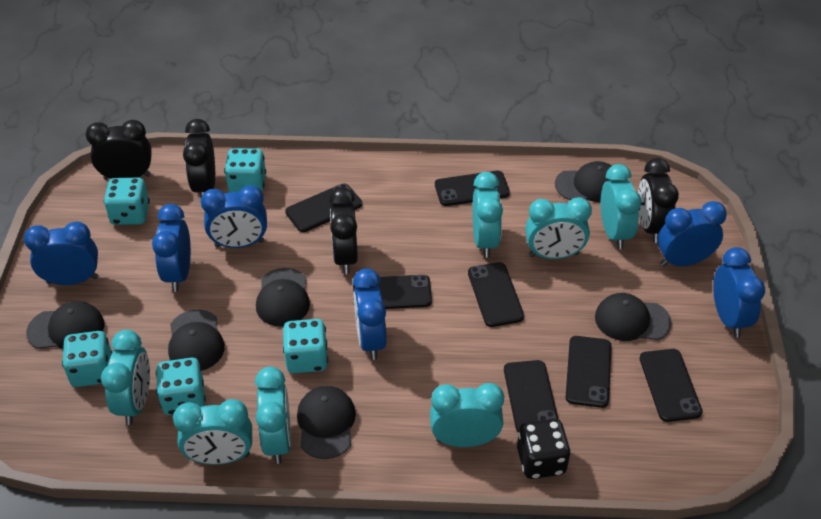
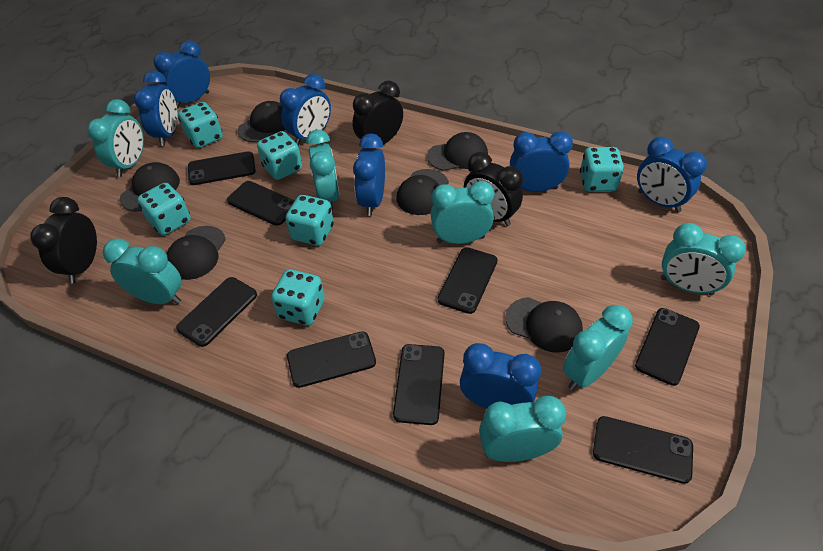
black clock: 4 -> 3
black dice: 1 -> 0
black phone: 7 -> 8
blue clock: 6 -> 7
turquoise dice: 5 -> 6

